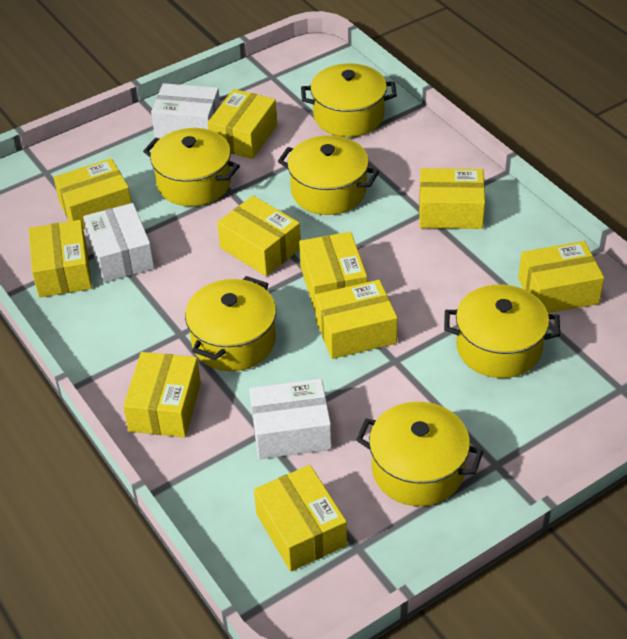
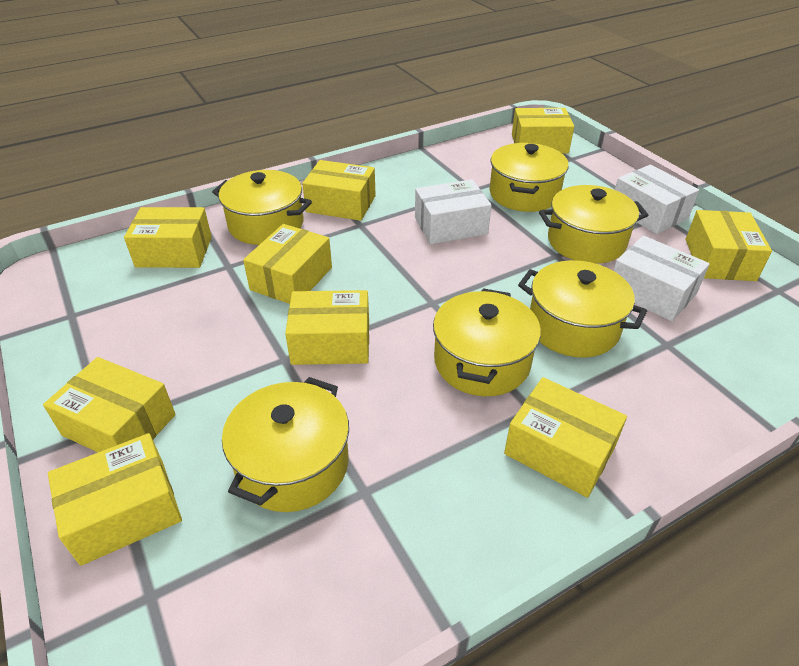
yellow box: 10 -> 9

